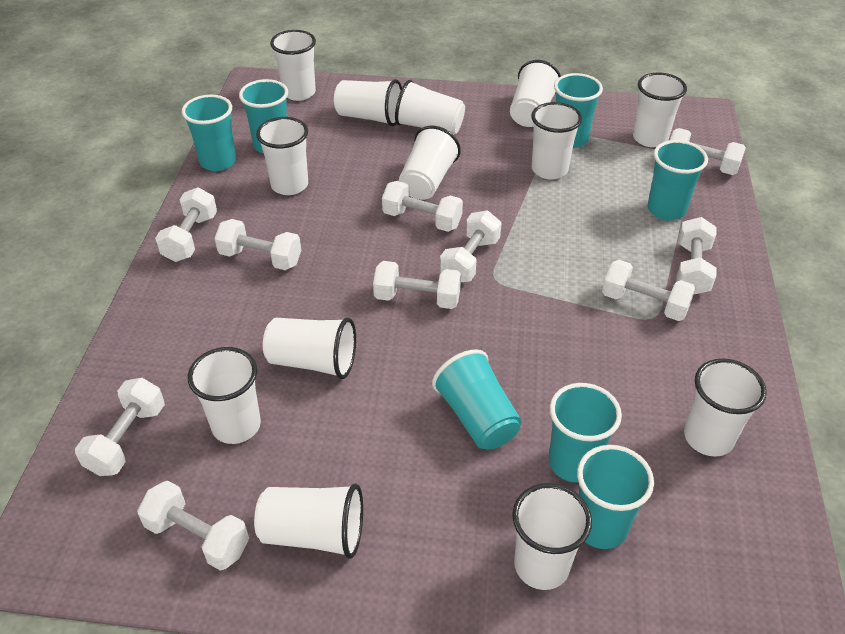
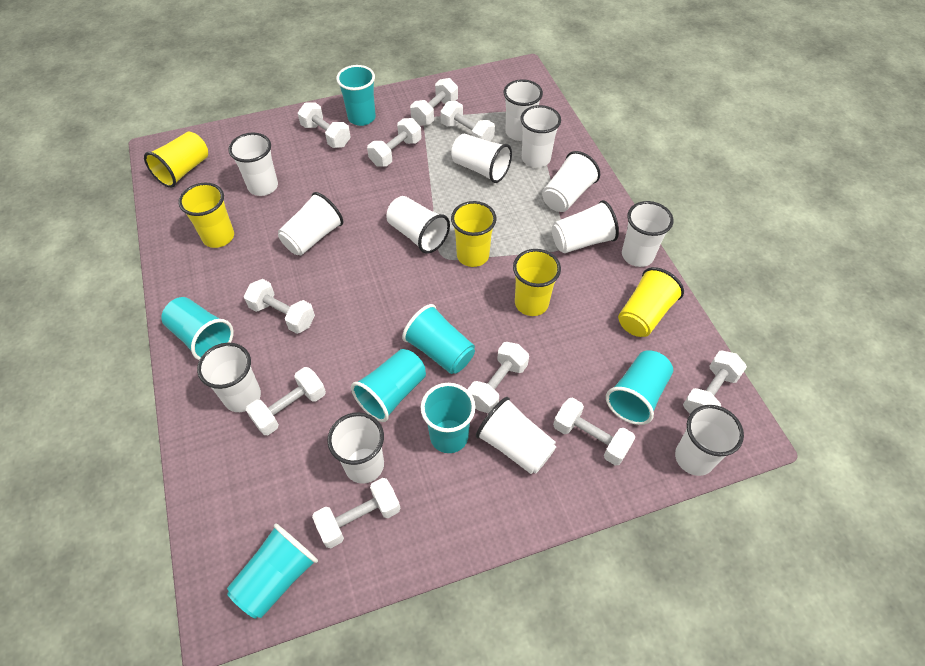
yellow cup: 0 -> 5

